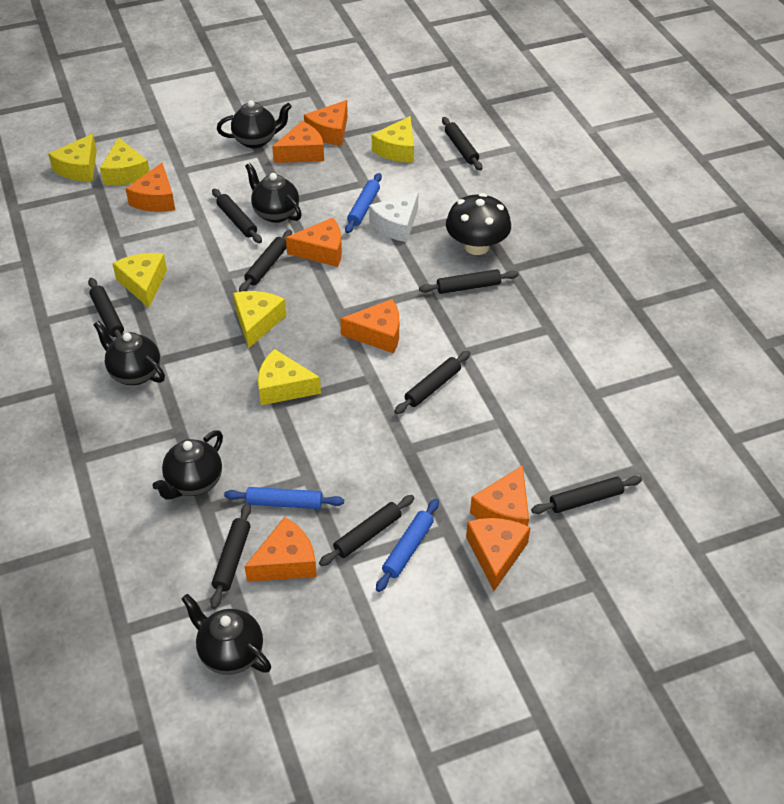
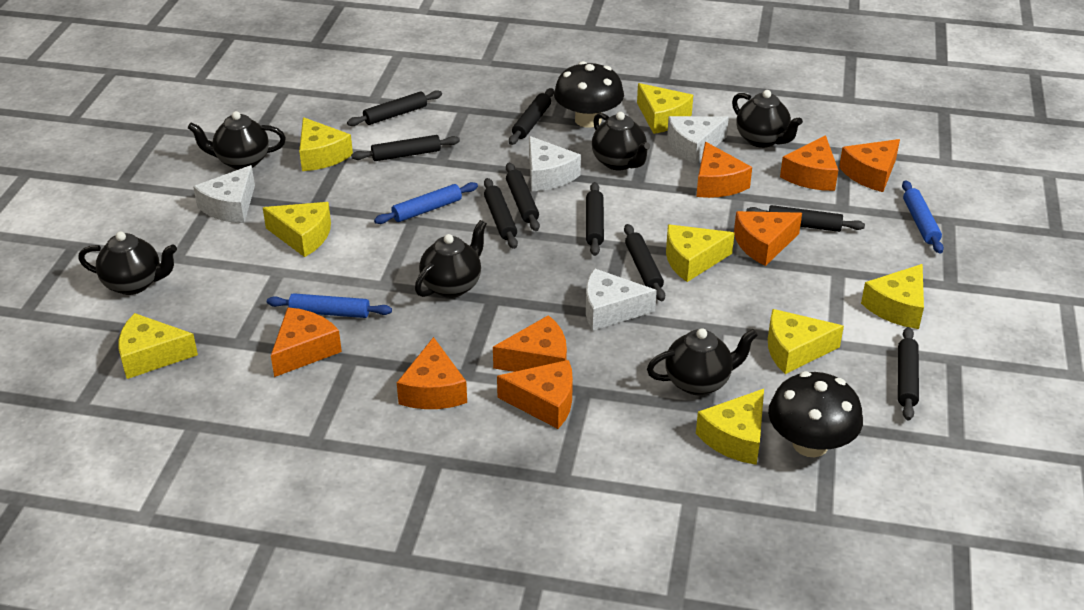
black mushroom: 1 -> 2
black teapot: 5 -> 6
white cheese: 1 -> 4
yellow cheese: 6 -> 8

